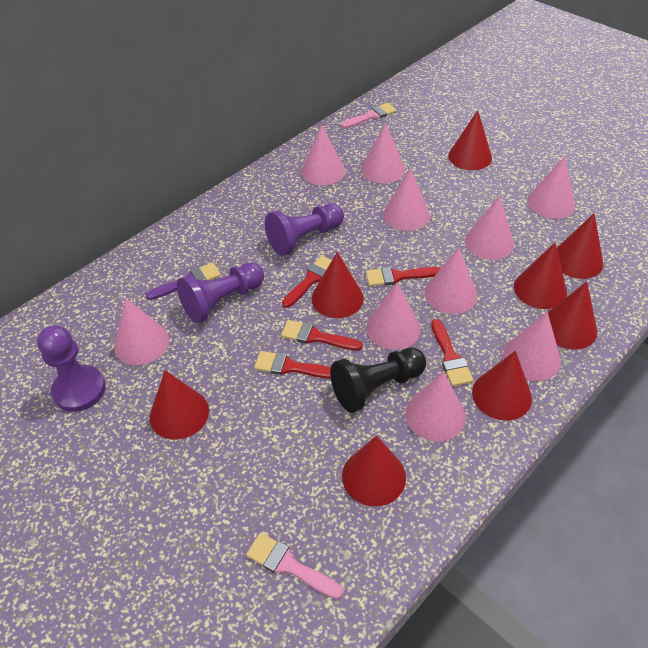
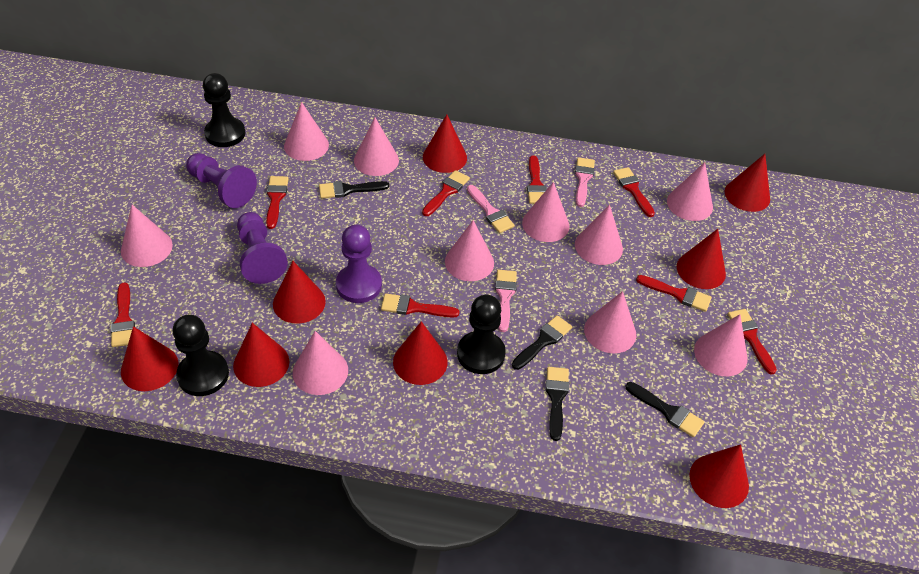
black brush: 0 -> 4
black pawn: 1 -> 3
pink brush: 2 -> 3
purple brush: 1 -> 0
red brush: 5 -> 8

